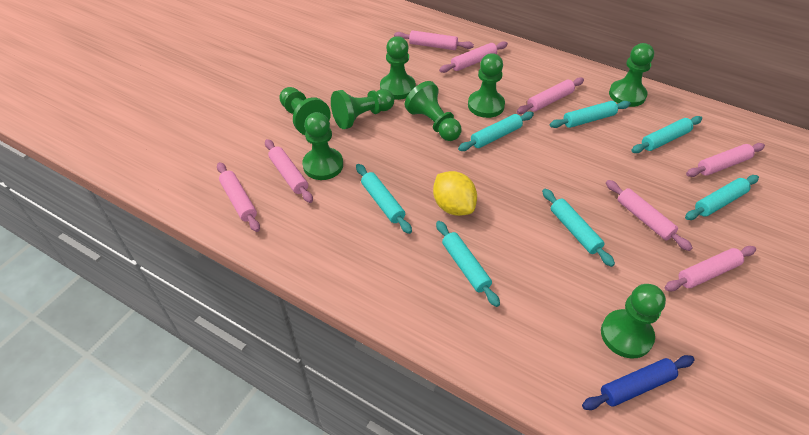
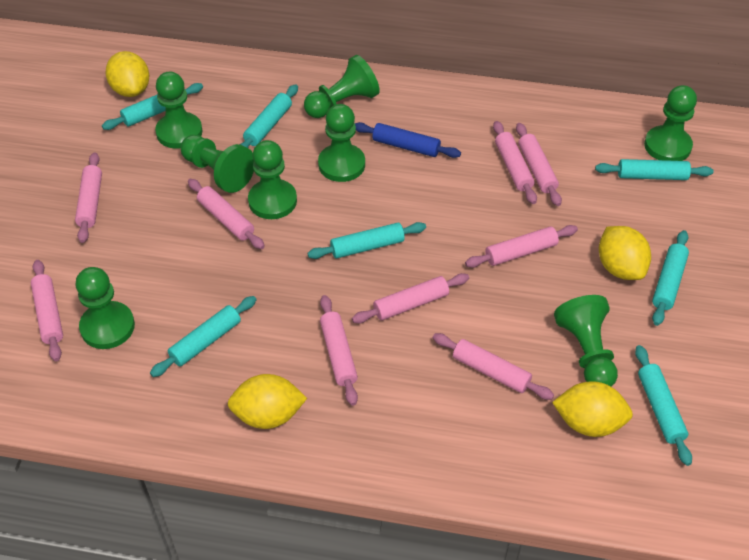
pink rolling pin: 8 -> 9
yellow lemon: 1 -> 4

